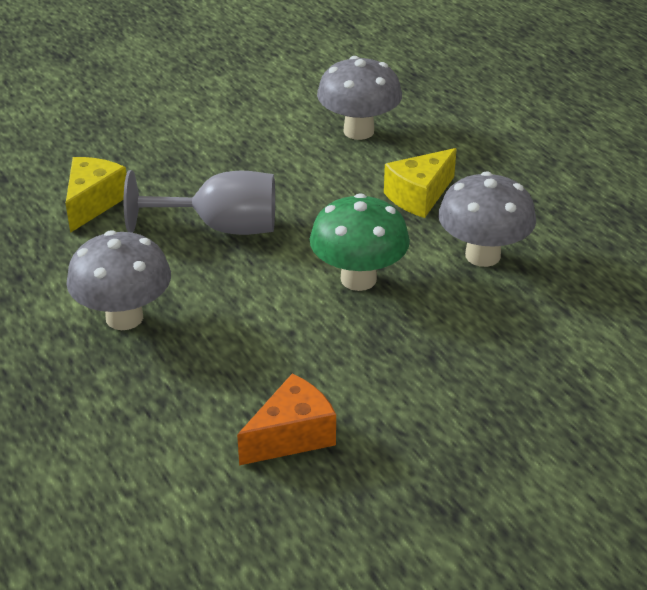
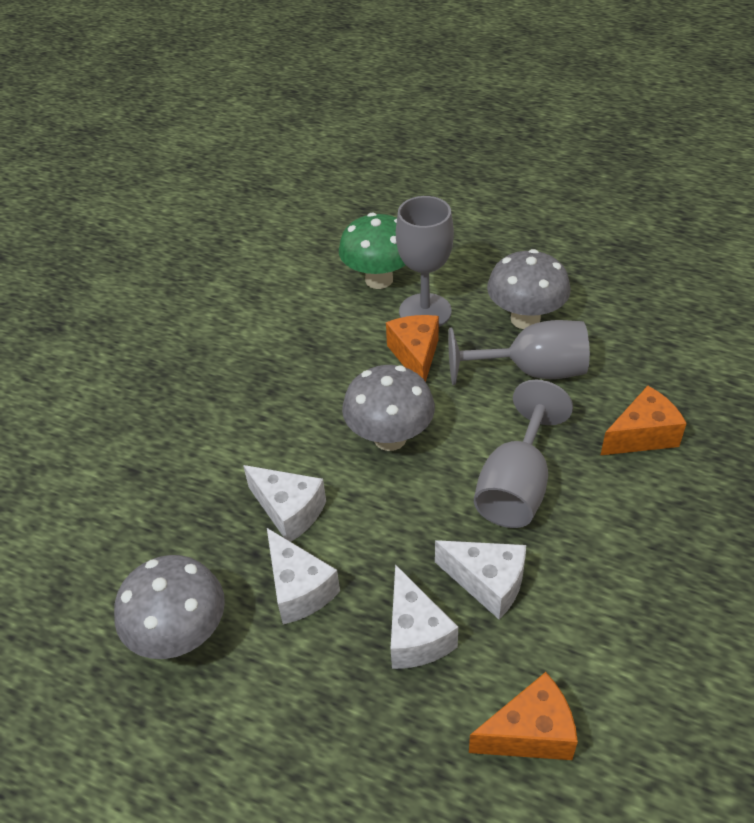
grey goblet: 1 -> 3
orange cheese: 1 -> 3
white cheese: 0 -> 4
yellow cheese: 2 -> 0

